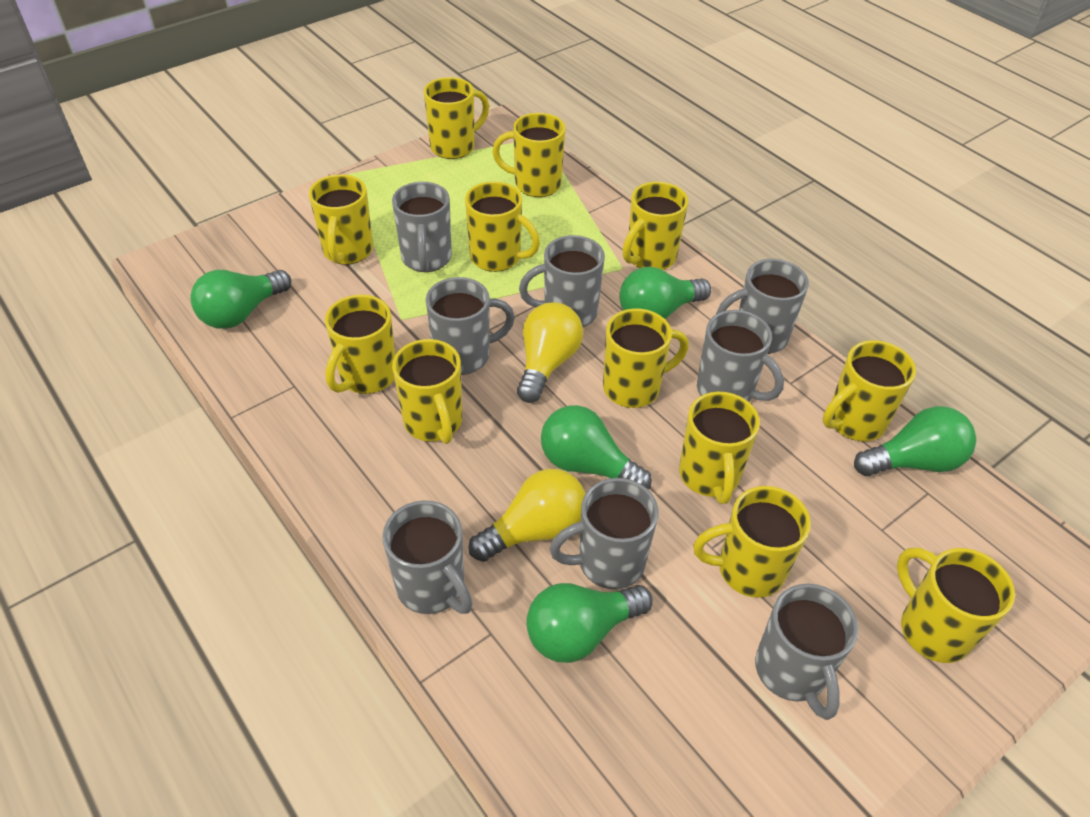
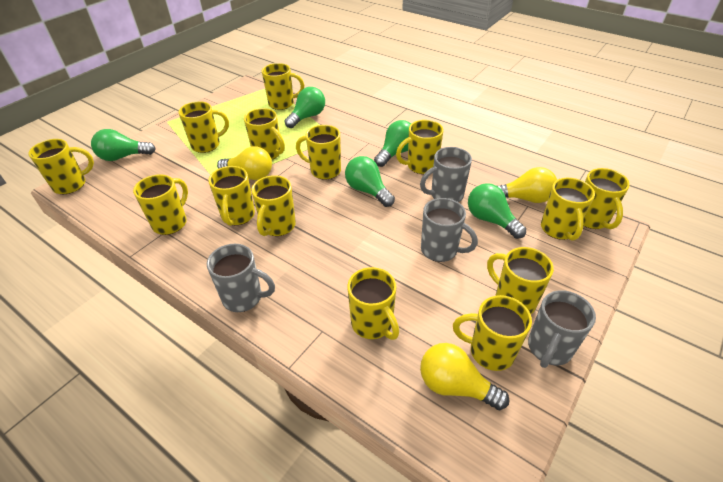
grey mug: 8 -> 4
yellow light bulb: 2 -> 3
yellow mug: 12 -> 14

